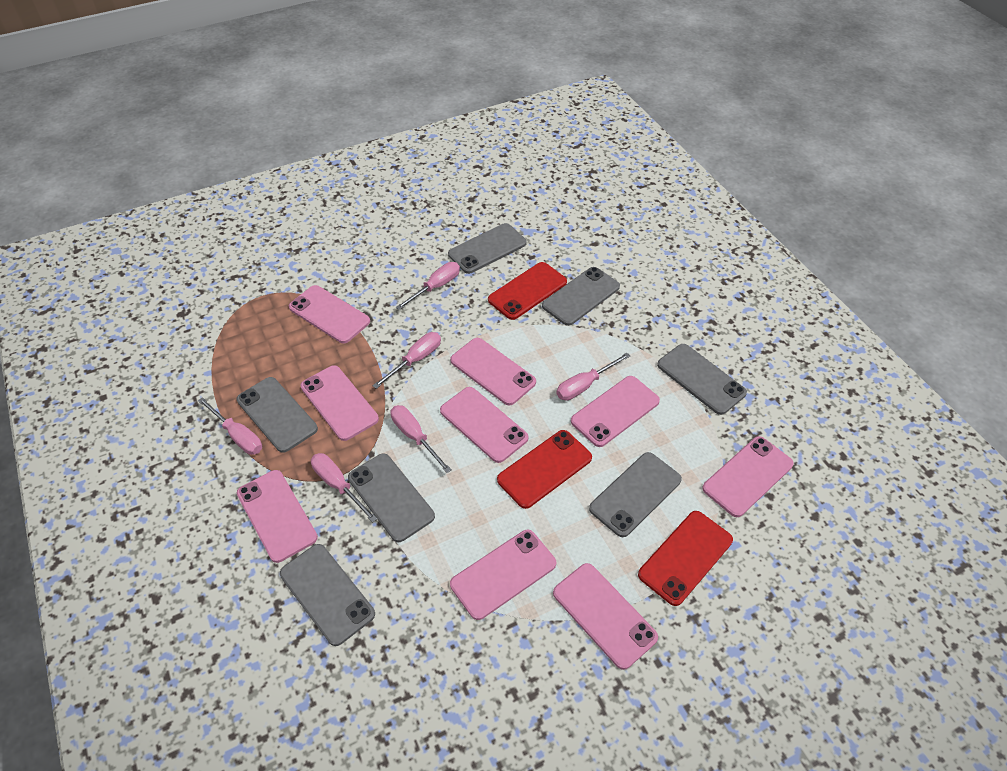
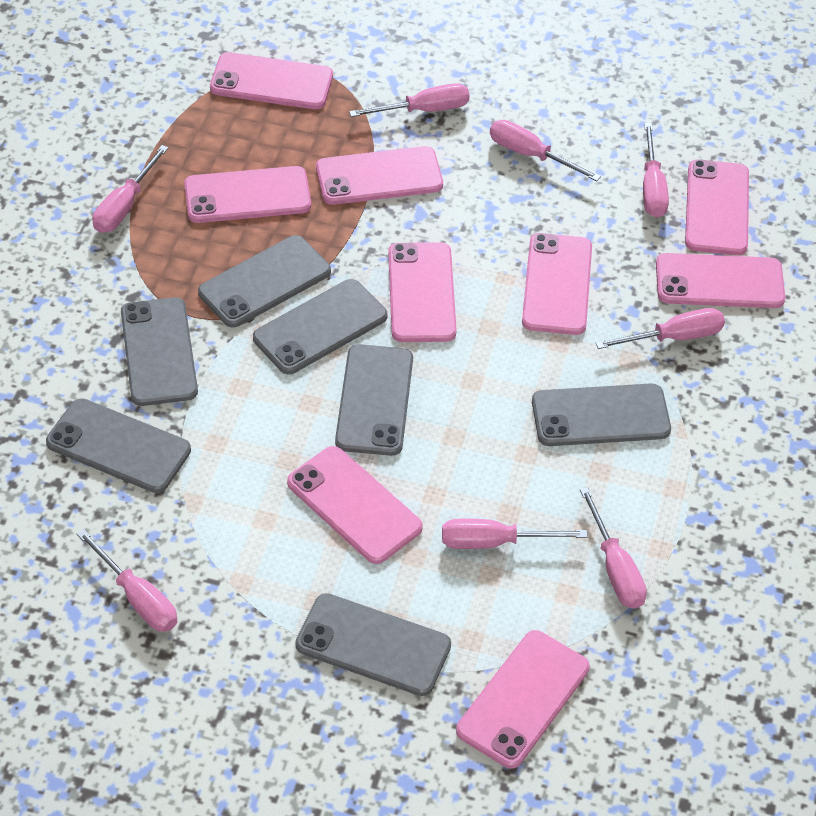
pink screwdriver: 6 -> 8
red phone: 3 -> 0

